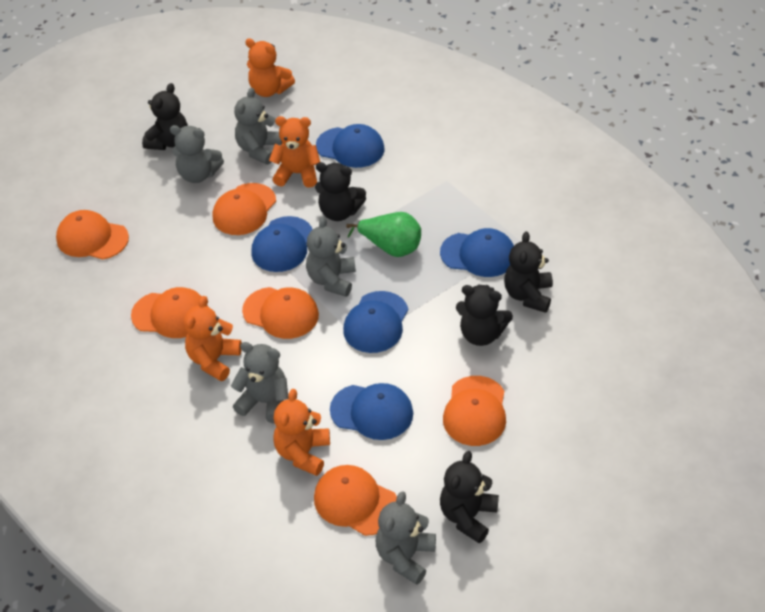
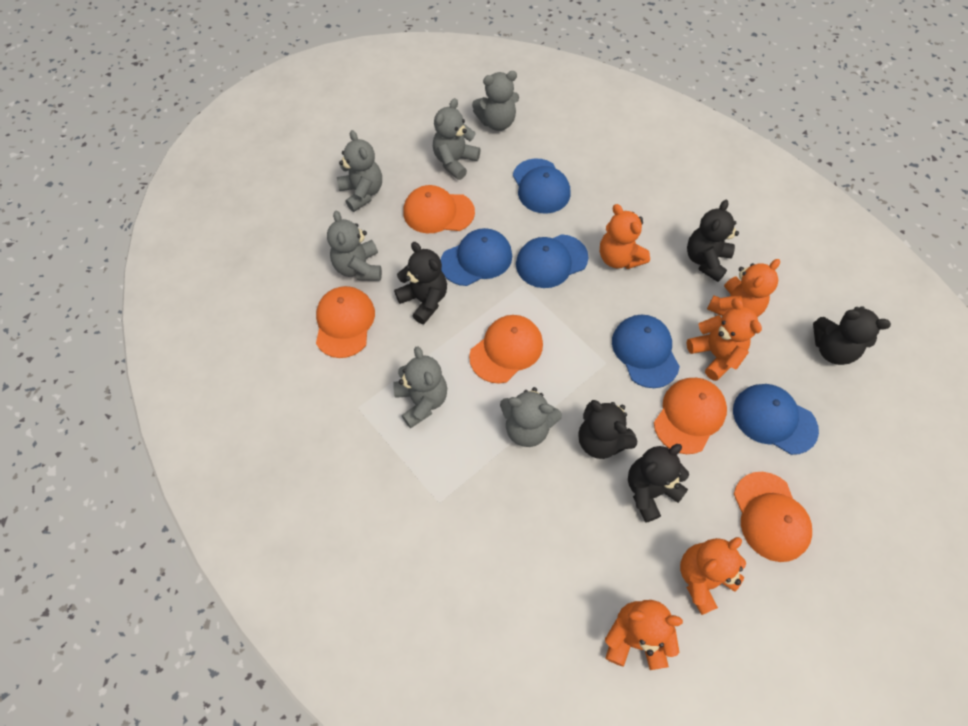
green pear: 1 -> 0
grey teddy bear: 5 -> 6
orange cap: 6 -> 5
orange teddy bear: 4 -> 5

